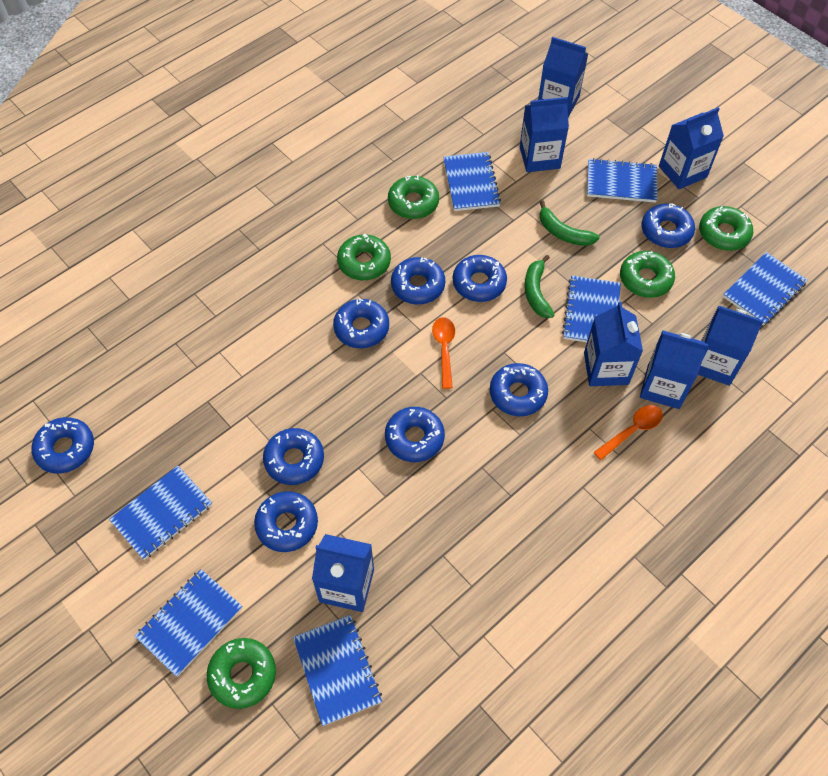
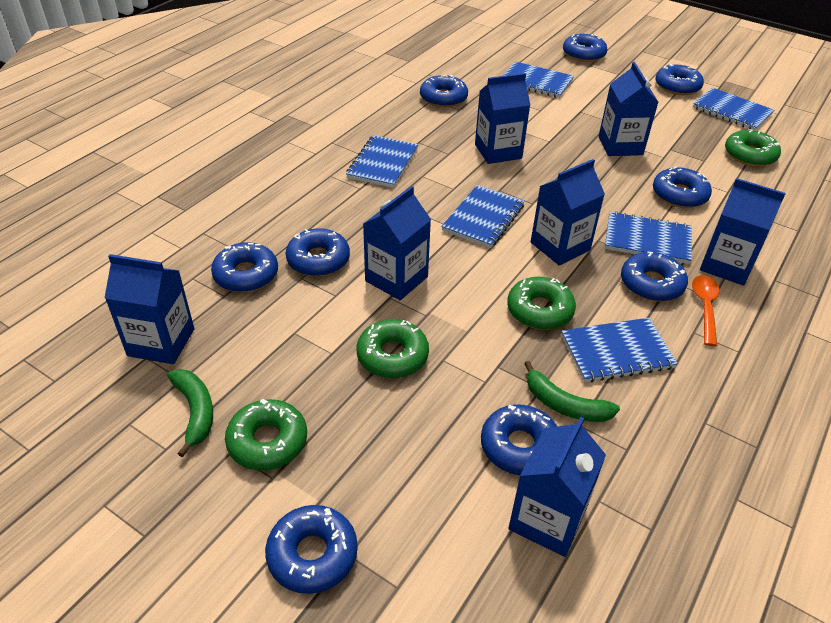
blue notebook: 7 -> 6
green donut: 5 -> 4
orange spoon: 2 -> 1

